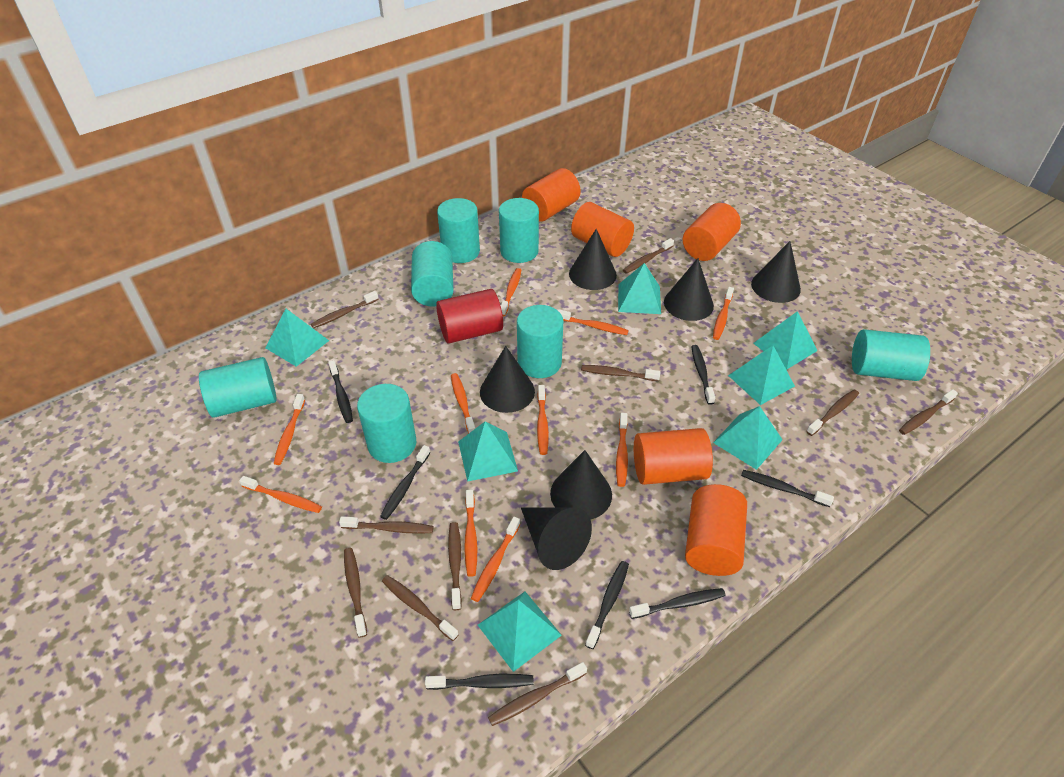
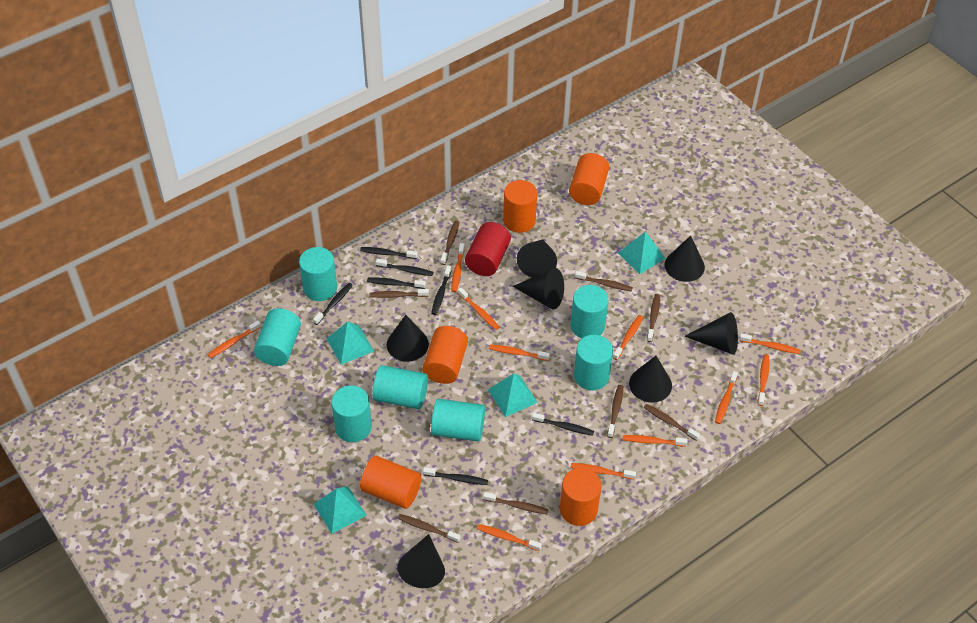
black cone: 6 -> 7
brown toothbrush: 10 -> 8
orange toothbrush: 10 -> 11
turquoise pyramid: 7 -> 4

